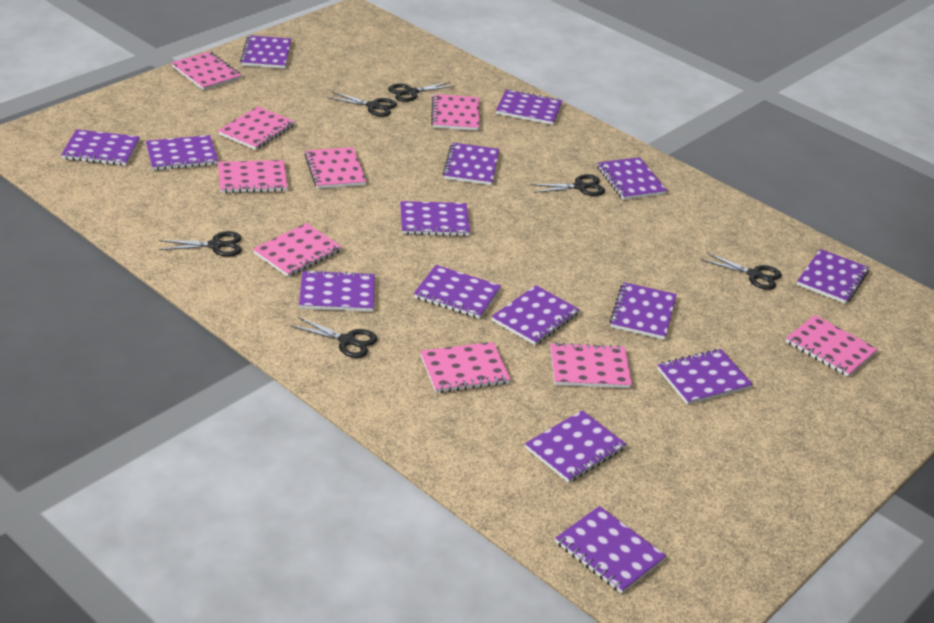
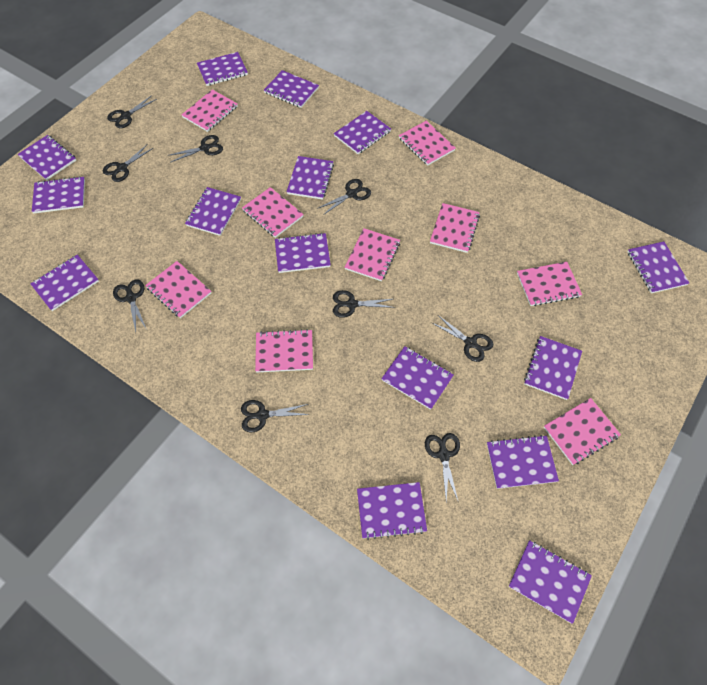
black scissors: 6 -> 9

